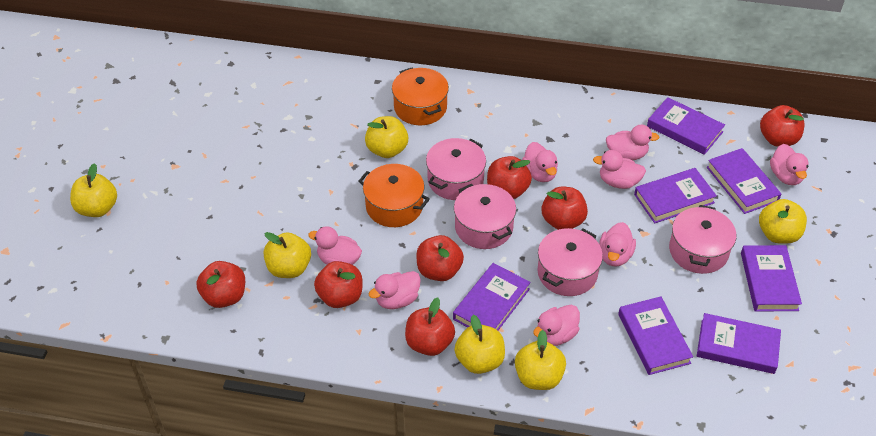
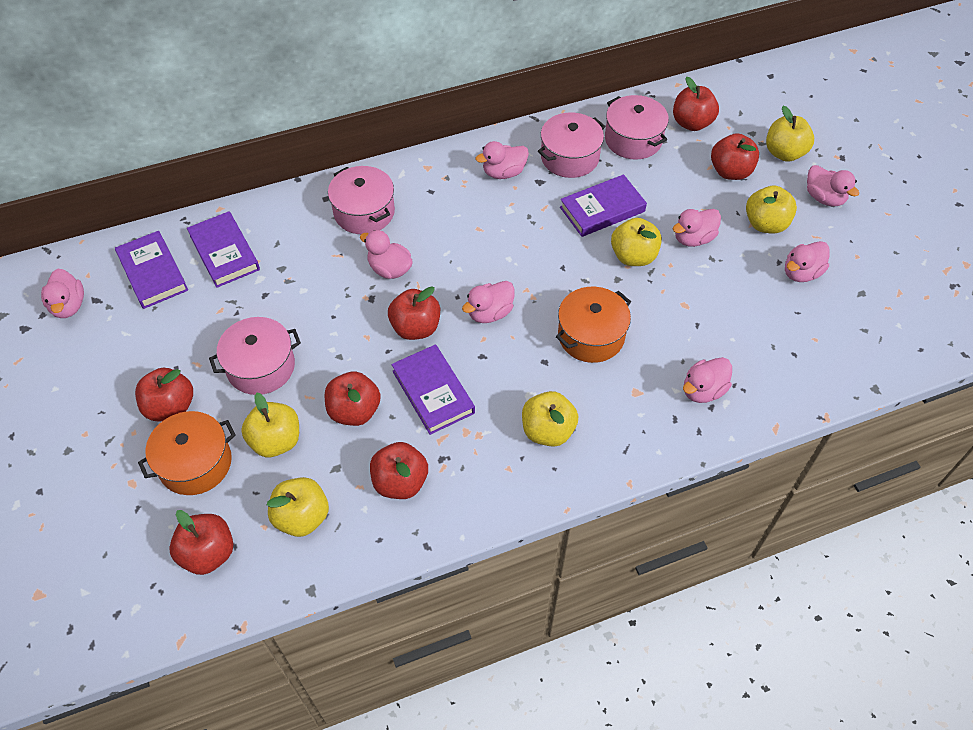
purple book: 7 -> 4

